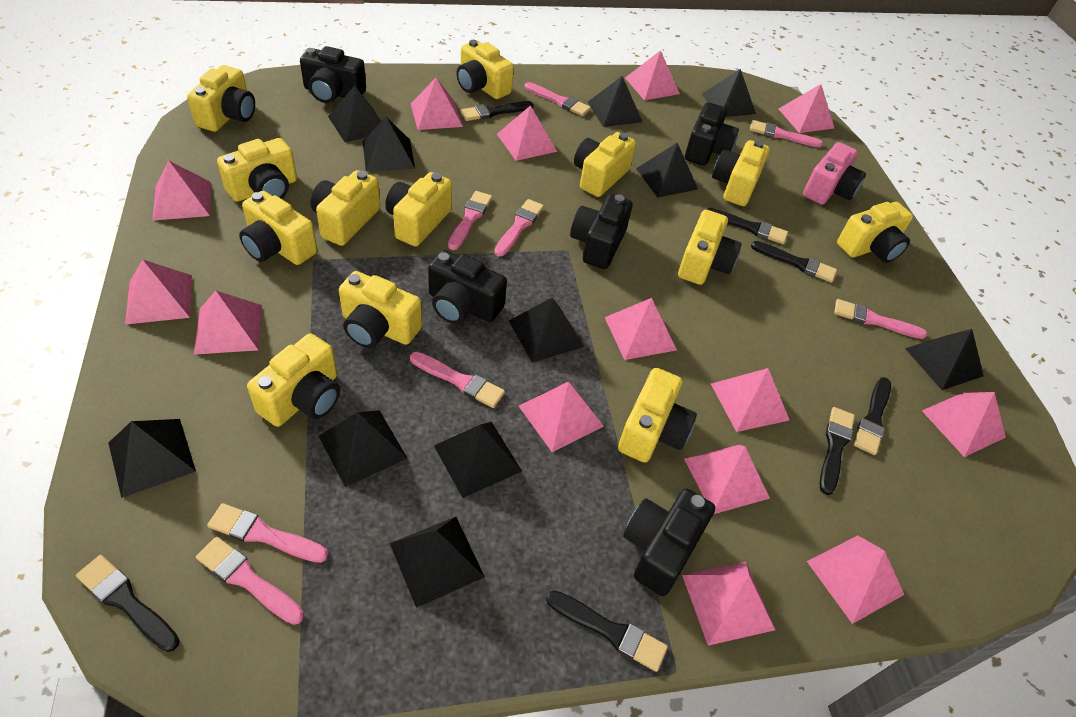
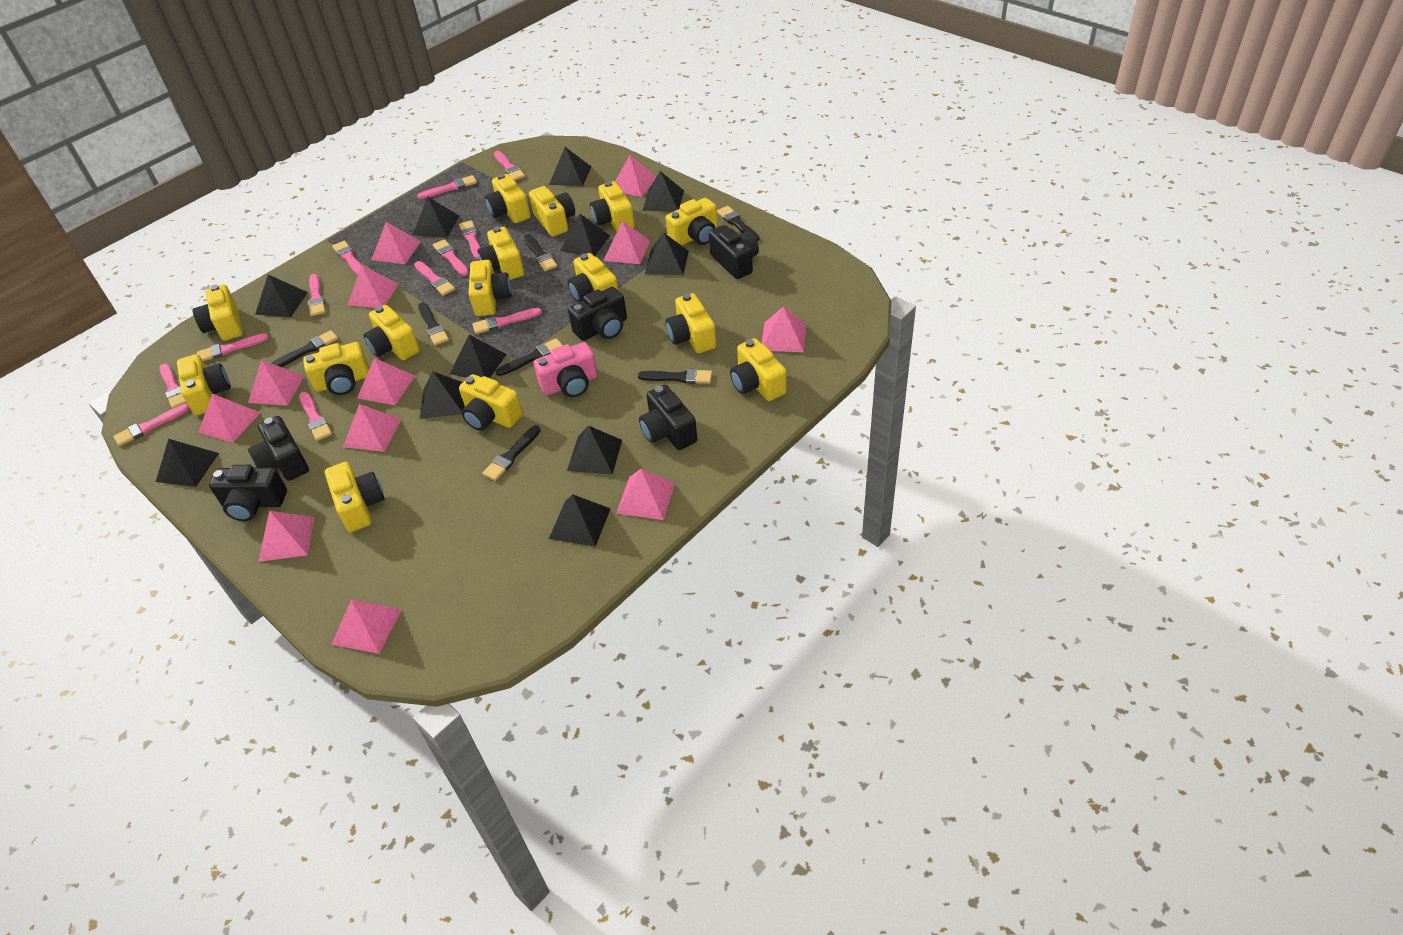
pink brush: 8 -> 12
pink pyramid: 14 -> 12
yellow camera: 13 -> 15

